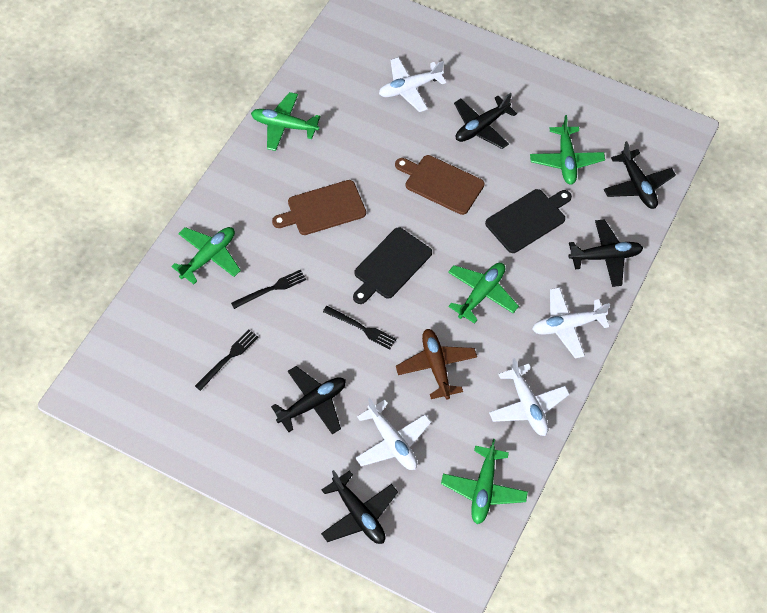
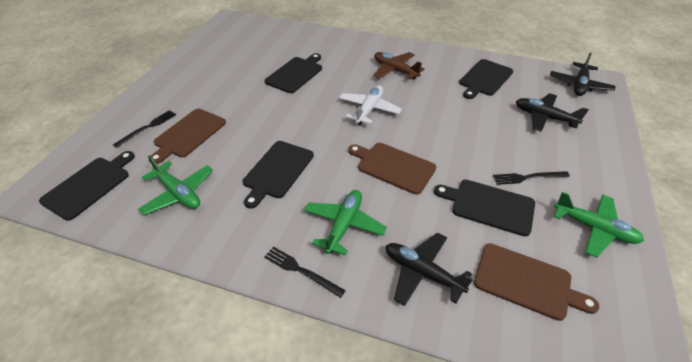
black cutting board: 2 -> 5
black plane: 5 -> 3
brown cutting board: 2 -> 3
green plane: 5 -> 3
white plane: 4 -> 1

